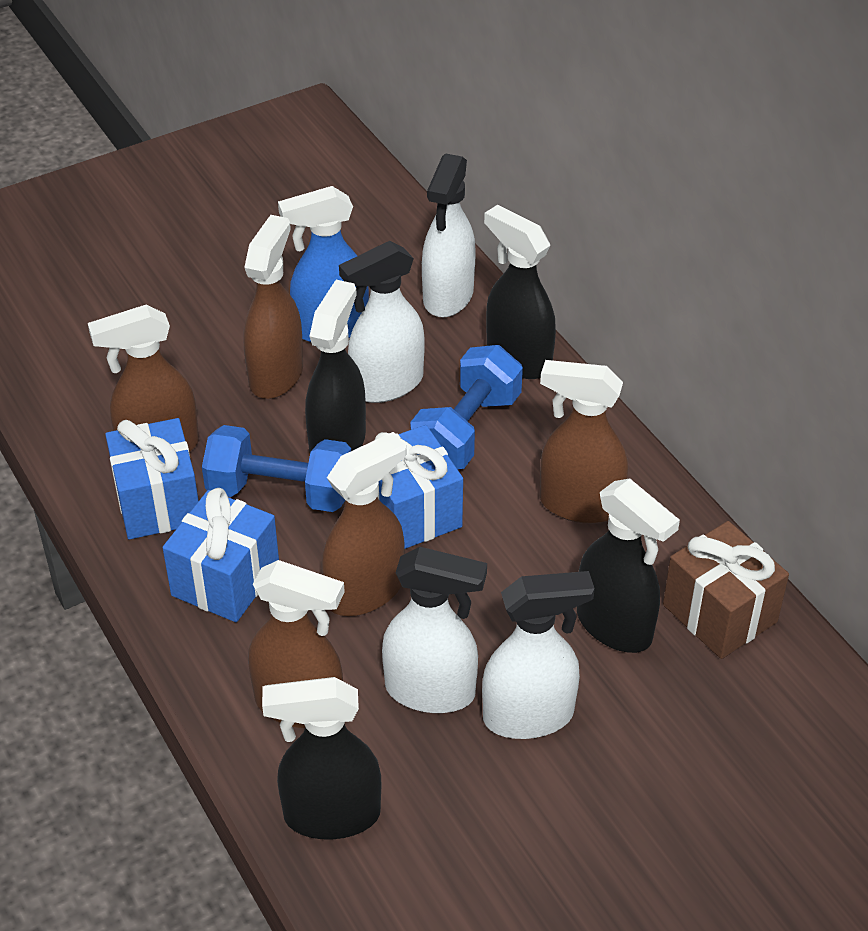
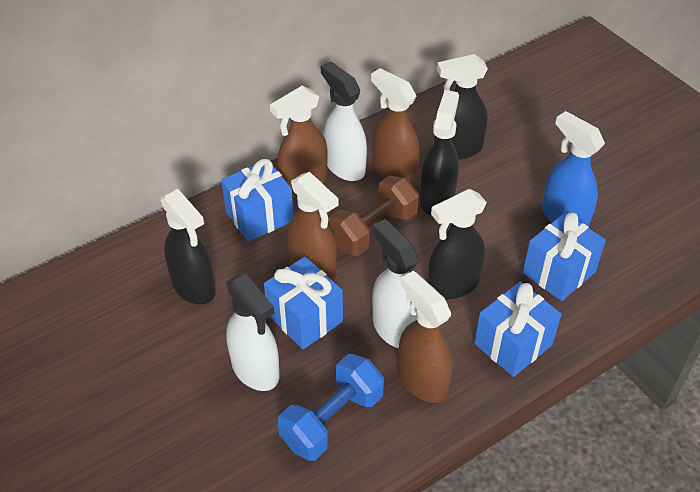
blue dumbbell: 2 -> 1
blue gift: 3 -> 4
brown dumbbell: 0 -> 1
brown gift: 1 -> 0
brown spray bottle: 5 -> 4
white spray bottle: 4 -> 3

